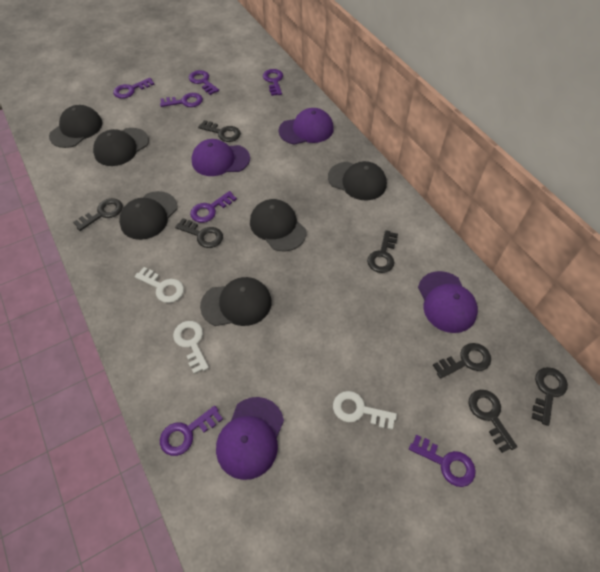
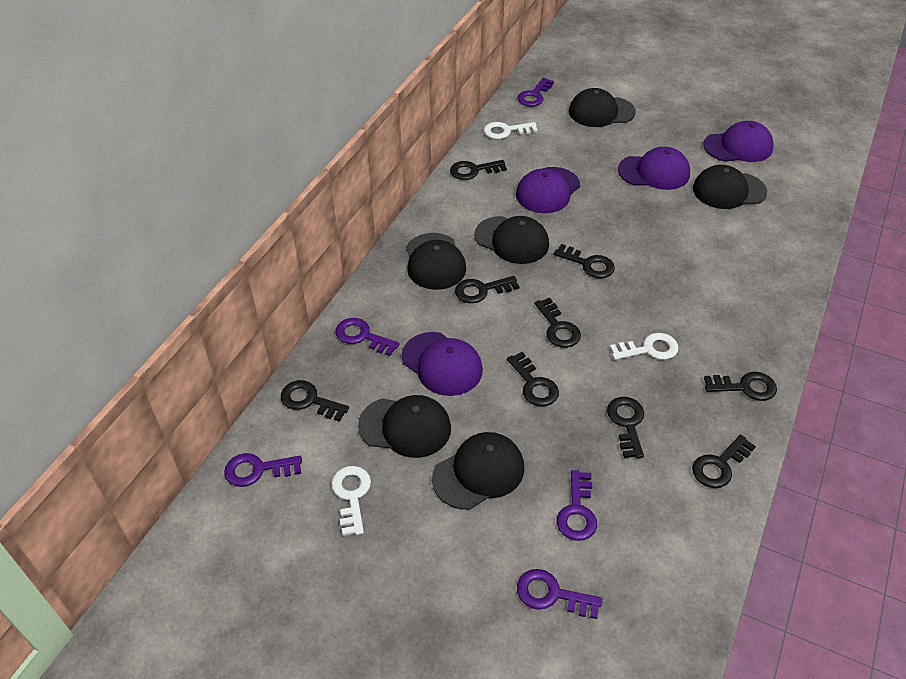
black key: 7 -> 9
purple key: 7 -> 5

